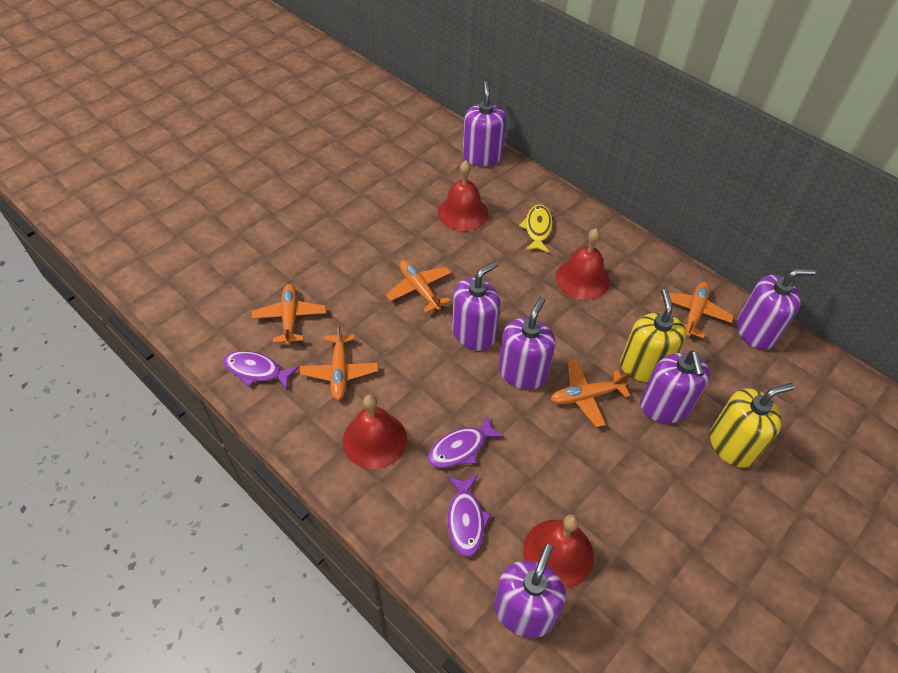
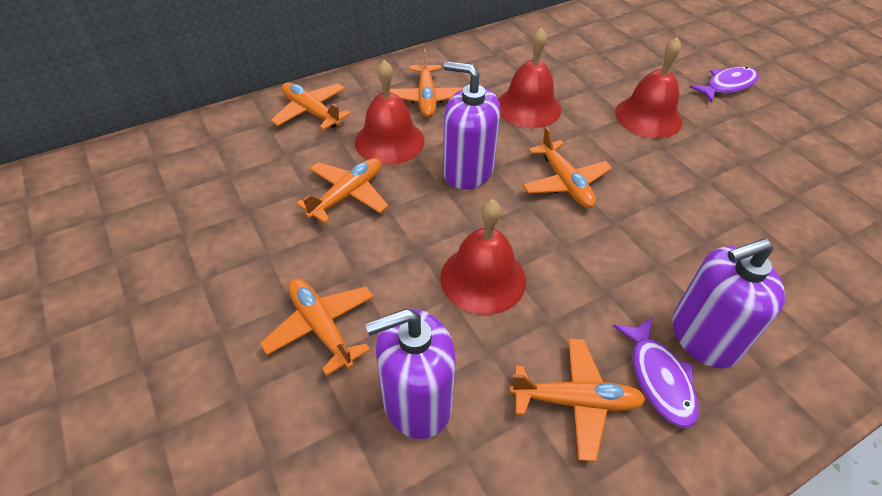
orange plane: 5 -> 6
purple fish: 3 -> 2
purple soap dispenser: 6 -> 3
yellow fish: 1 -> 0
yellow soap dispenser: 2 -> 0

